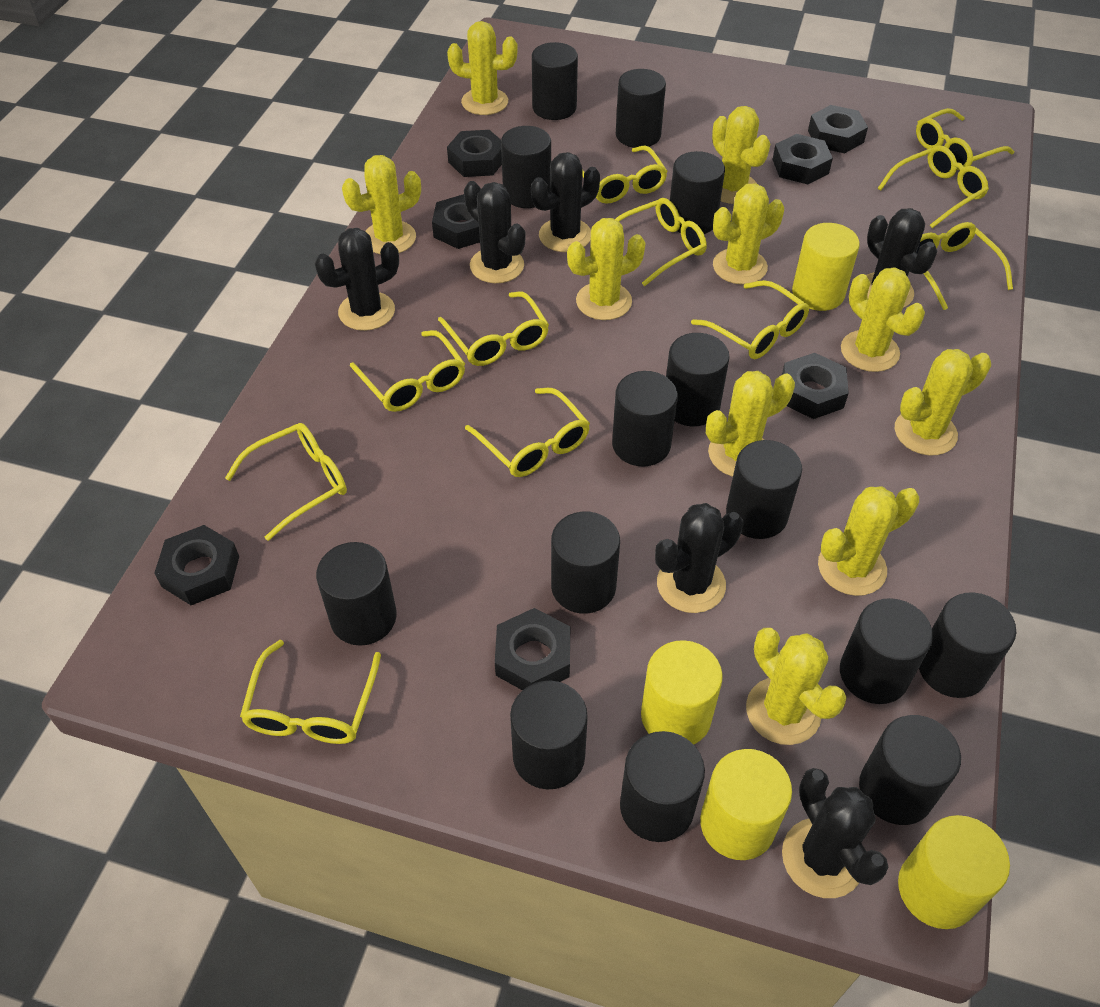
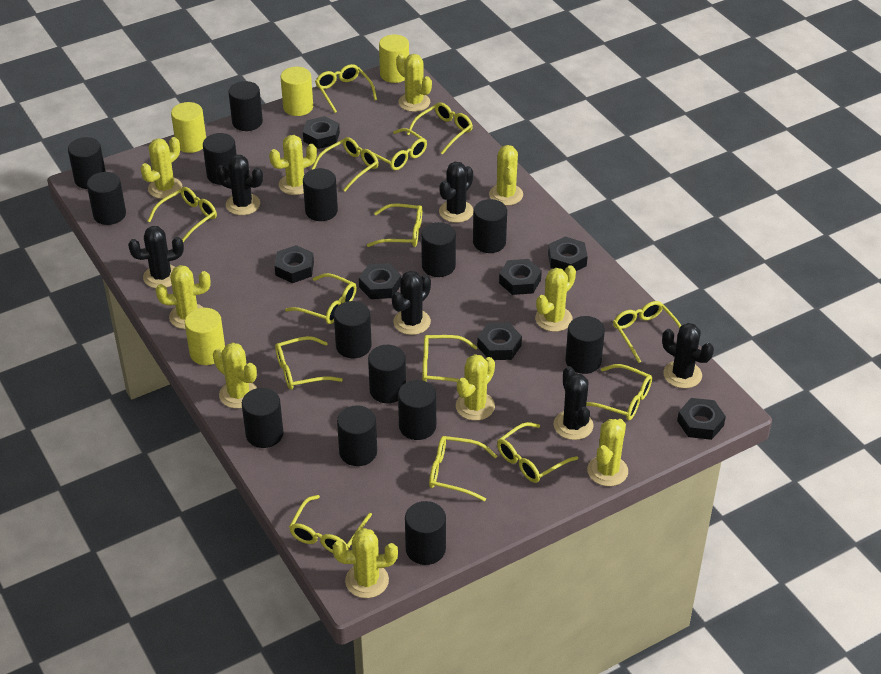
yellow glasses: 11 -> 14

